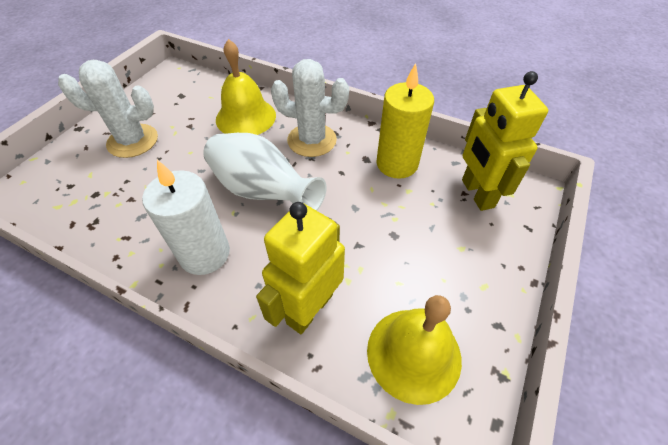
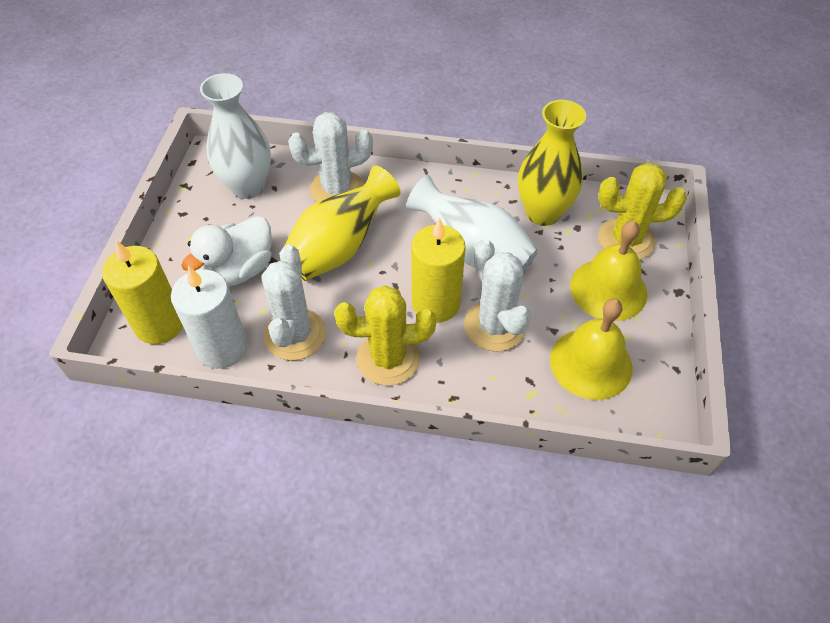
white cactus: 2 -> 3
white duck: 0 -> 1
white vase: 1 -> 2
yellow cactus: 0 -> 2
yellow candle: 1 -> 2
yellow robot: 2 -> 0
yellow vase: 0 -> 2

